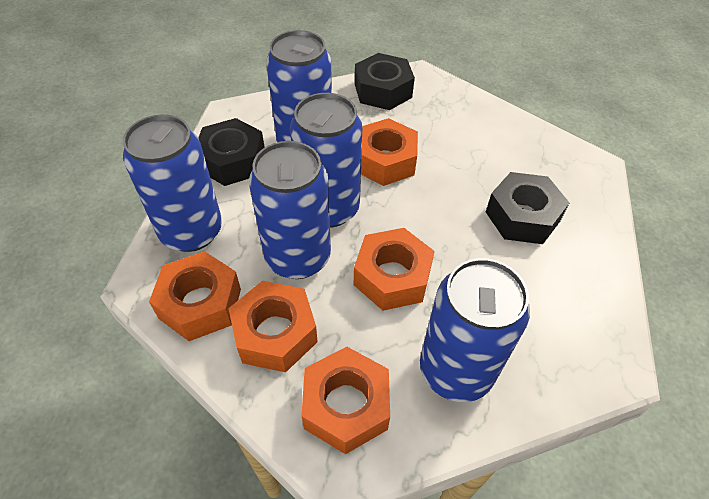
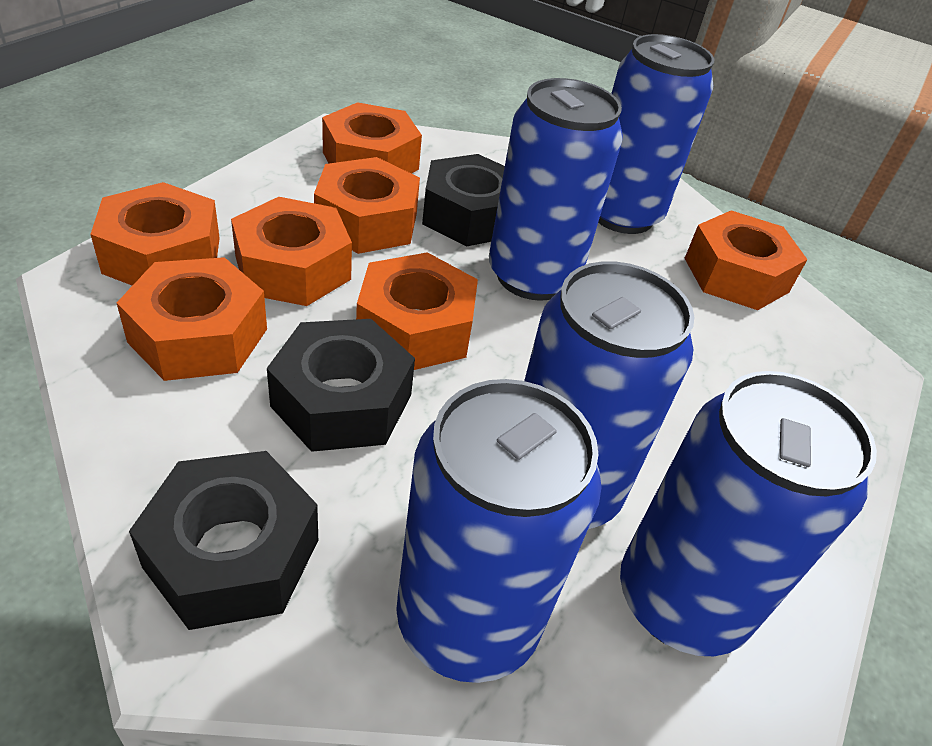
orange nut: 5 -> 7

